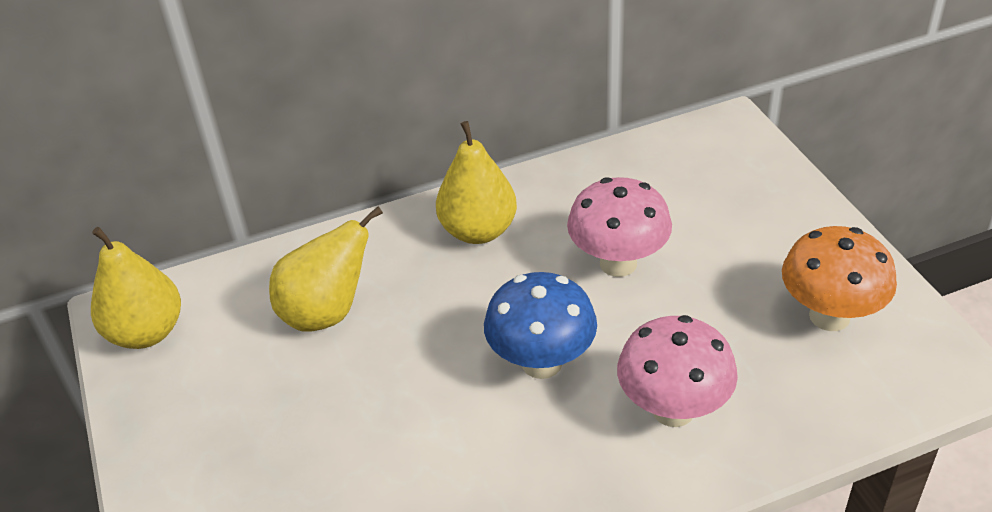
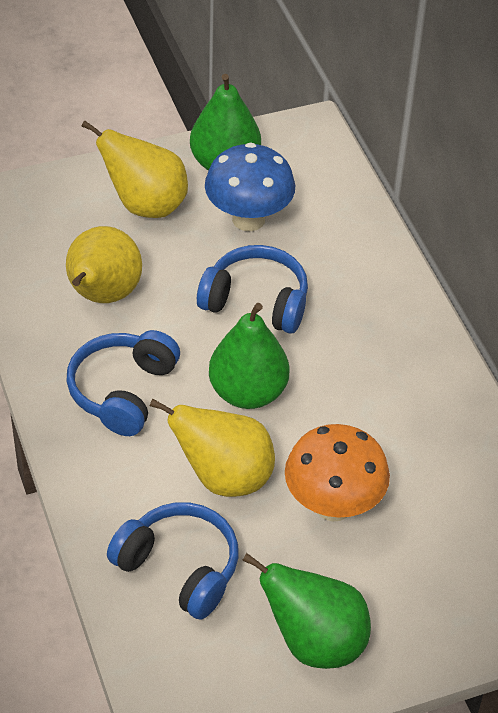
blue headphones: 0 -> 3
green pear: 0 -> 3
pink mushroom: 2 -> 0

